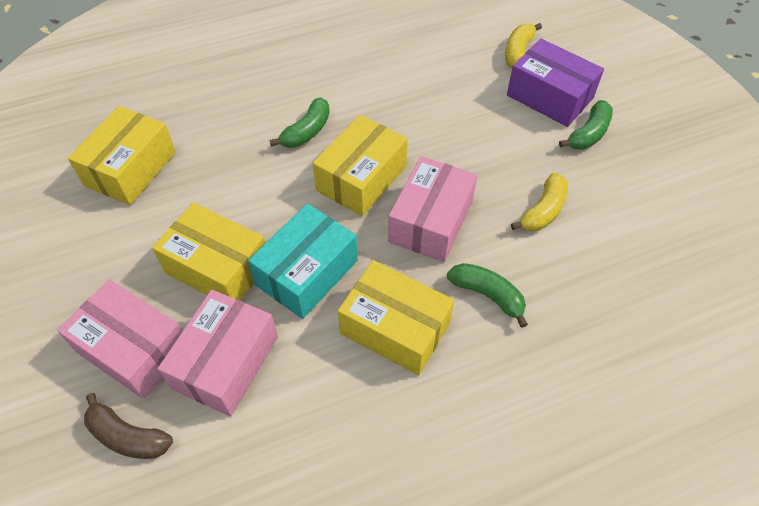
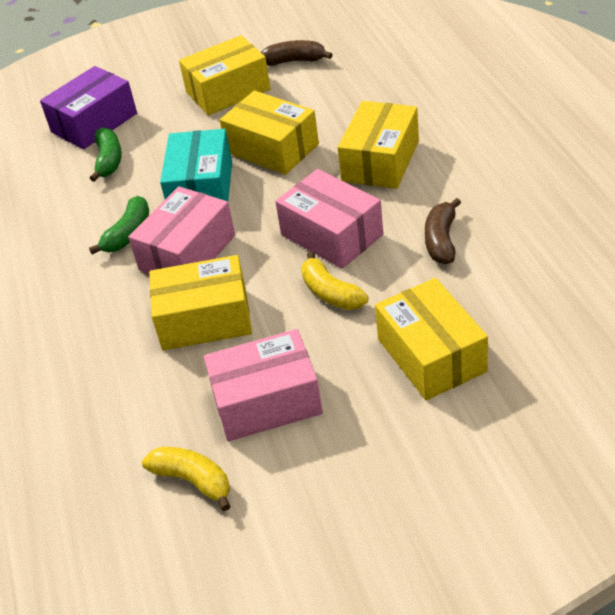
brown banana: 1 -> 2
green banana: 3 -> 2
yellow box: 4 -> 5

